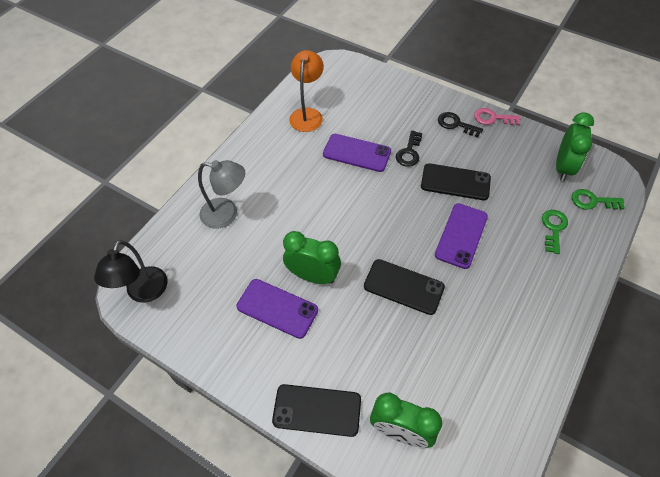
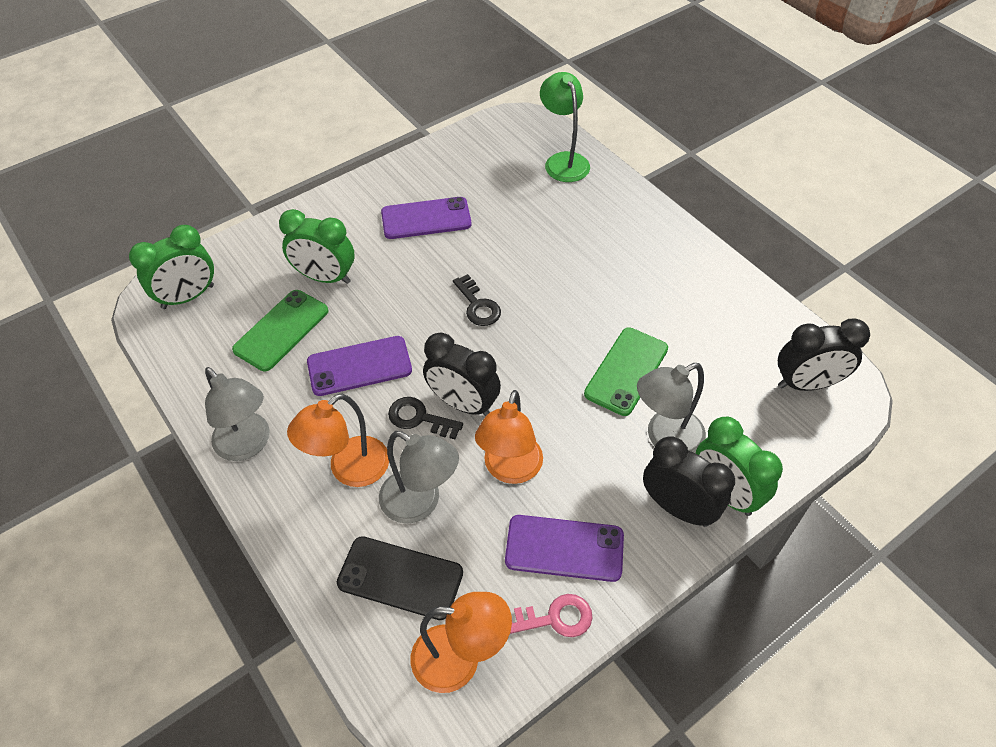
black clock: 0 -> 3
black lamp: 1 -> 0
black phone: 3 -> 1
green key: 2 -> 0
green lamp: 0 -> 1
green phone: 0 -> 2
grey lamp: 1 -> 3
orange lamp: 1 -> 3

